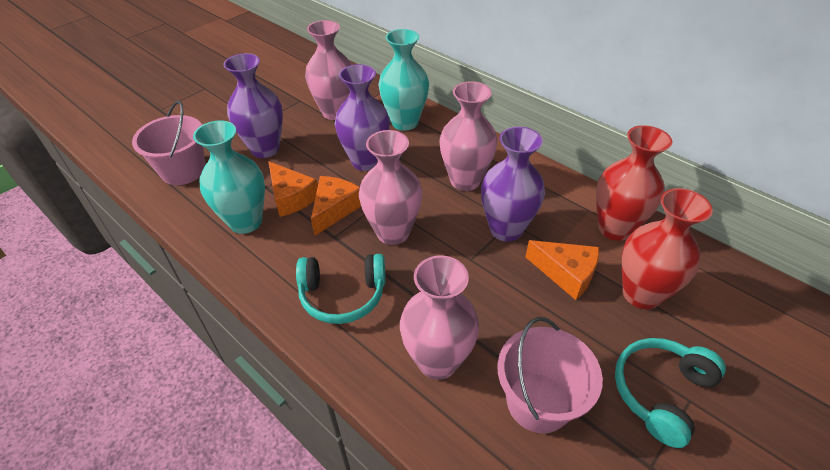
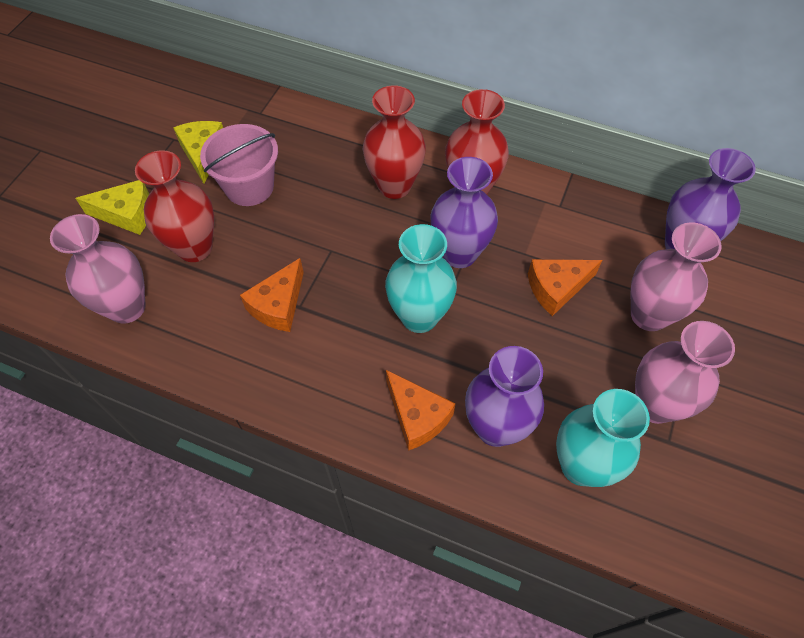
pink bucket: 2 -> 1
pink vase: 4 -> 3
red vase: 2 -> 3
turquoise headphones: 2 -> 0
yellow cheese: 0 -> 2

